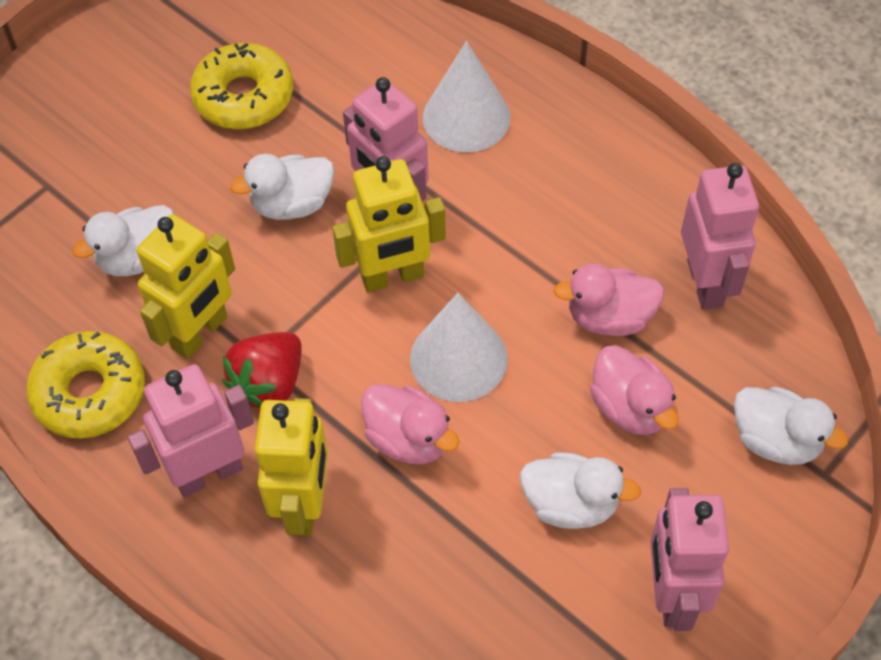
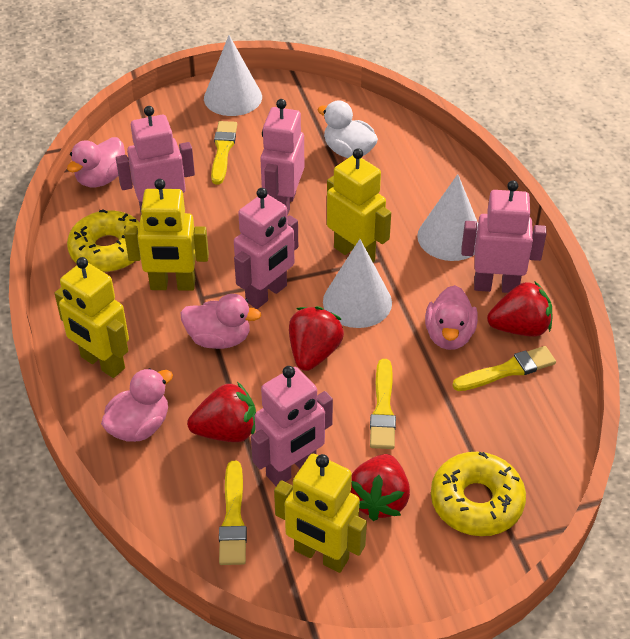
pink duck: 3 -> 4
pink robot: 4 -> 5
red strawberry: 1 -> 4
white cone: 2 -> 3
white duck: 4 -> 1
yellow brush: 0 -> 4
yellow robot: 3 -> 4

